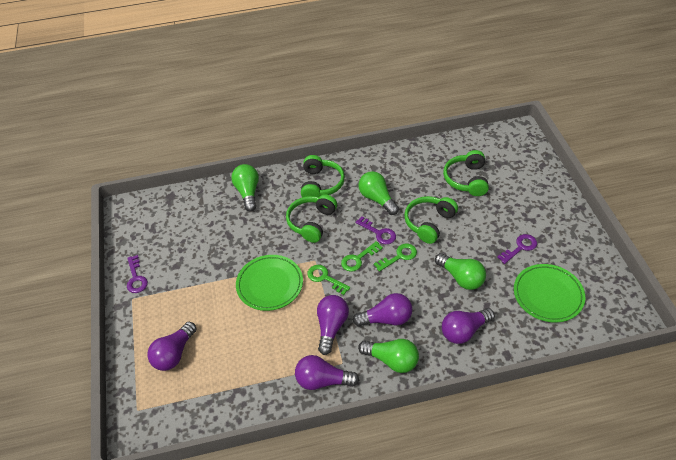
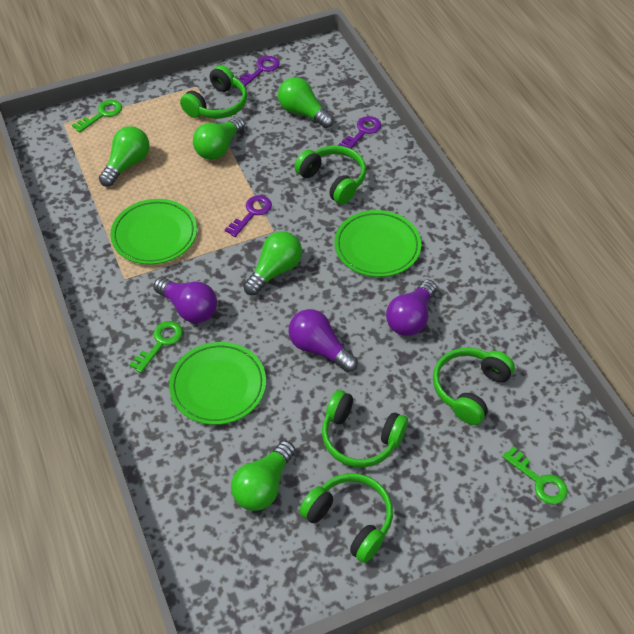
green headphones: 4 -> 5
green light bulb: 4 -> 5
green plate: 2 -> 3
purple light bulb: 5 -> 3

